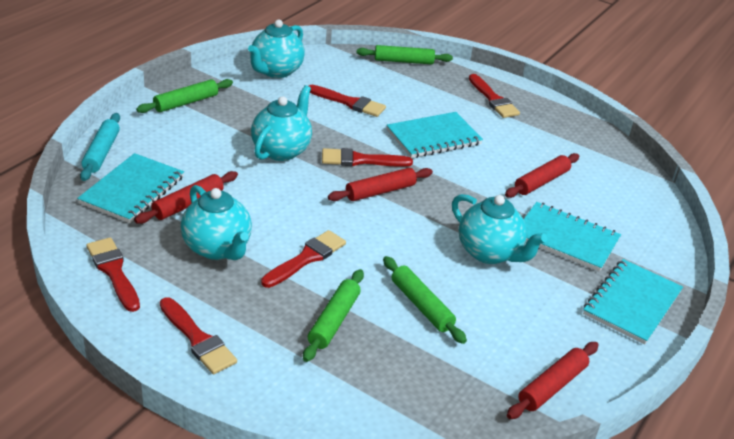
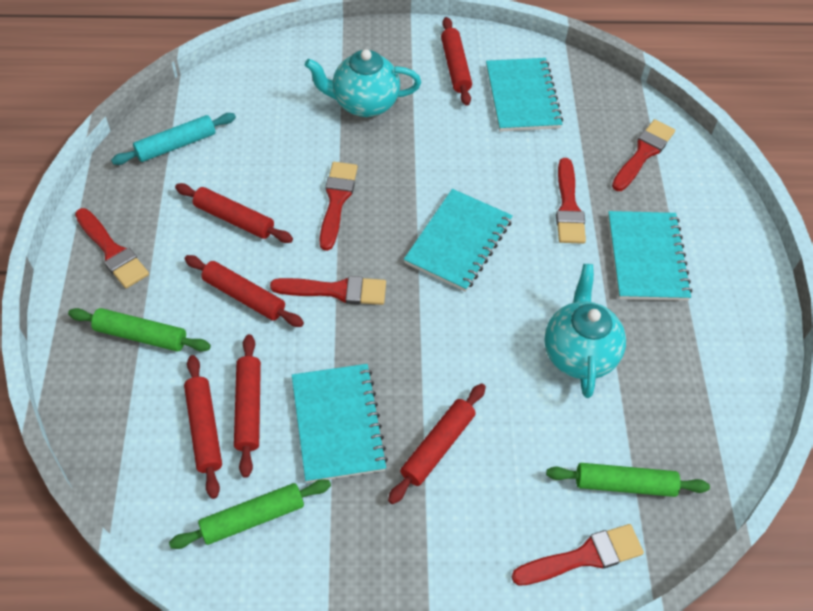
green rolling pin: 4 -> 3
red rolling pin: 4 -> 6
turquoise teapot: 4 -> 2

